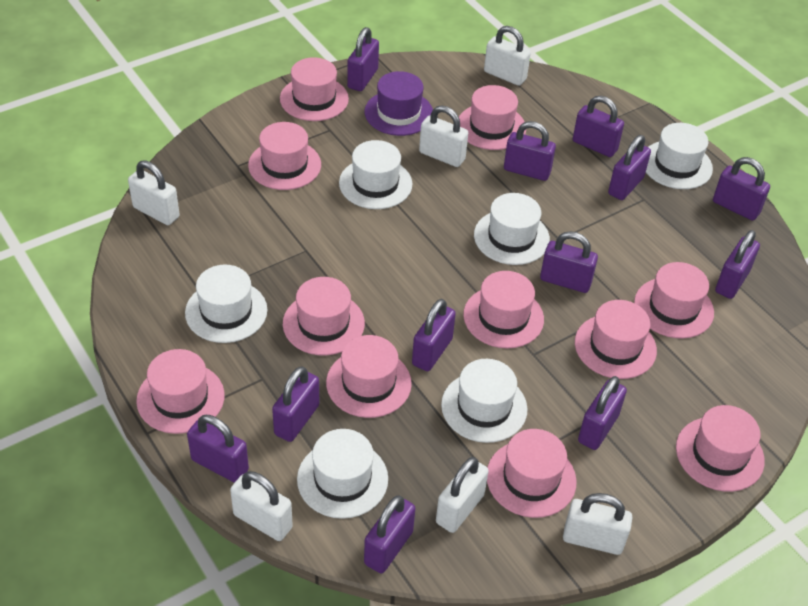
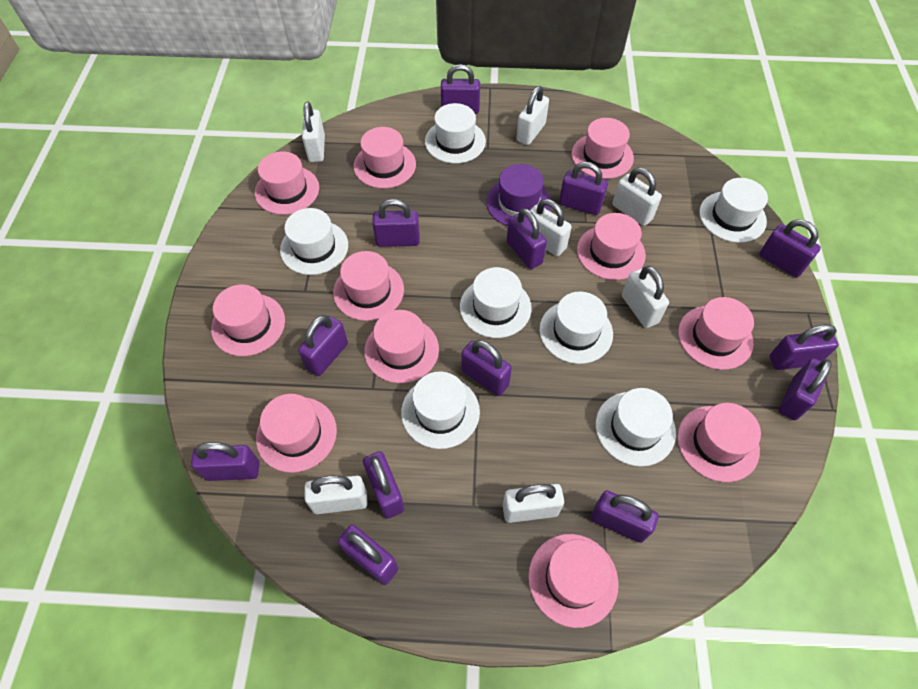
purple padlock: 12 -> 13
white hat: 6 -> 7
white padlock: 6 -> 7

